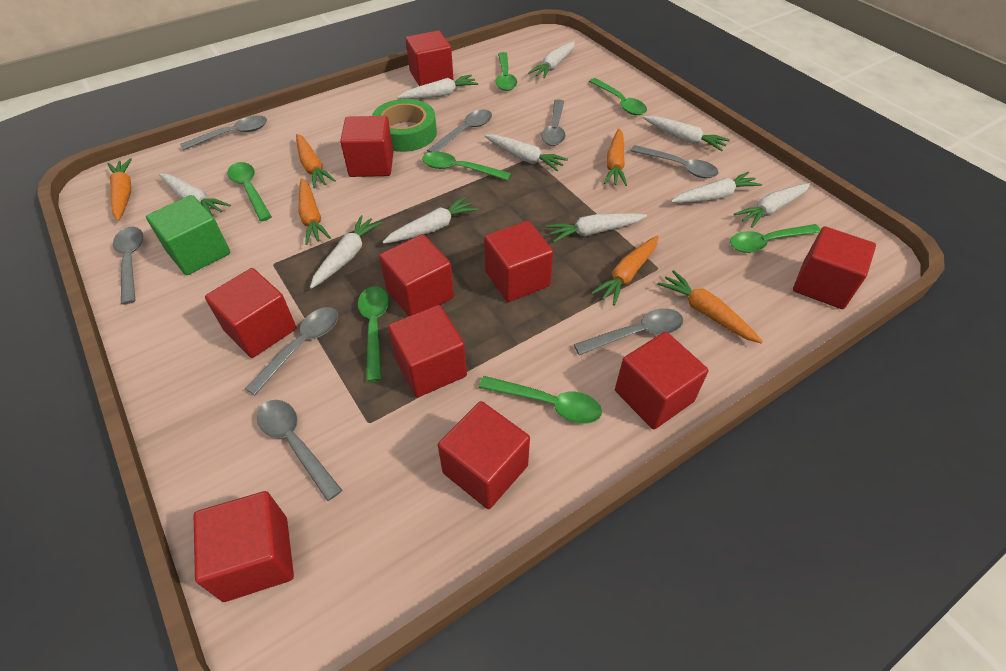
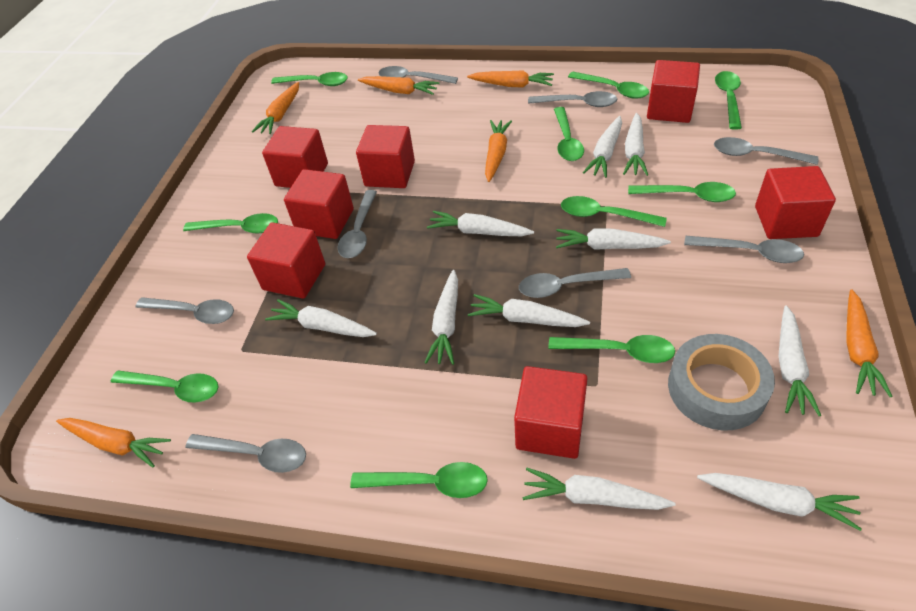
green cube: 1 -> 0
green spoon: 7 -> 10
green tape: 1 -> 0
grey tape: 0 -> 1
red cube: 10 -> 7

